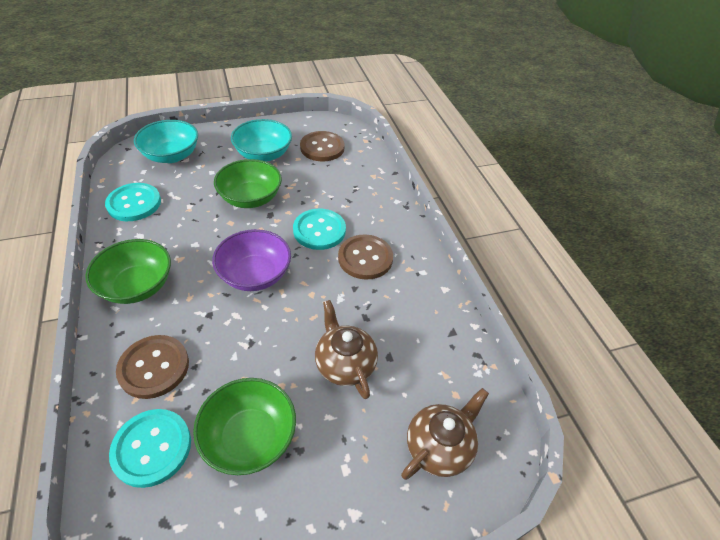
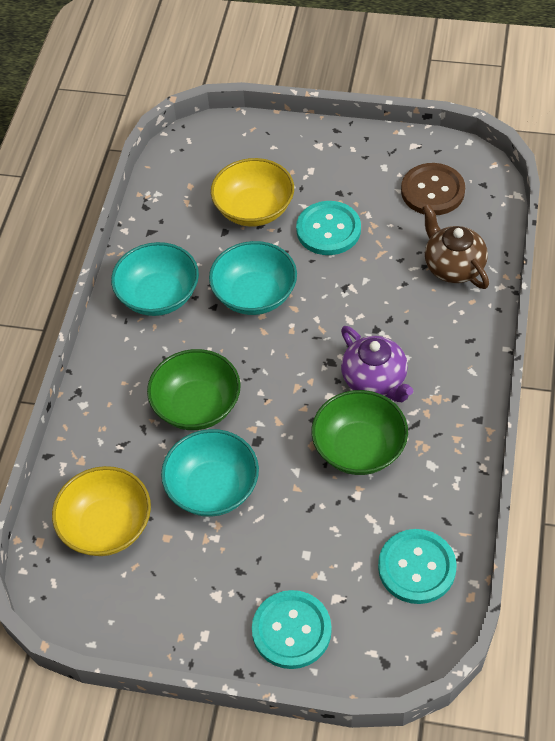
brown button: 3 -> 1
brown teapot: 2 -> 1
green bowl: 3 -> 2
purple bowl: 1 -> 0
purple teapot: 0 -> 1
turquoise bowl: 2 -> 3
yellow bowl: 0 -> 2

